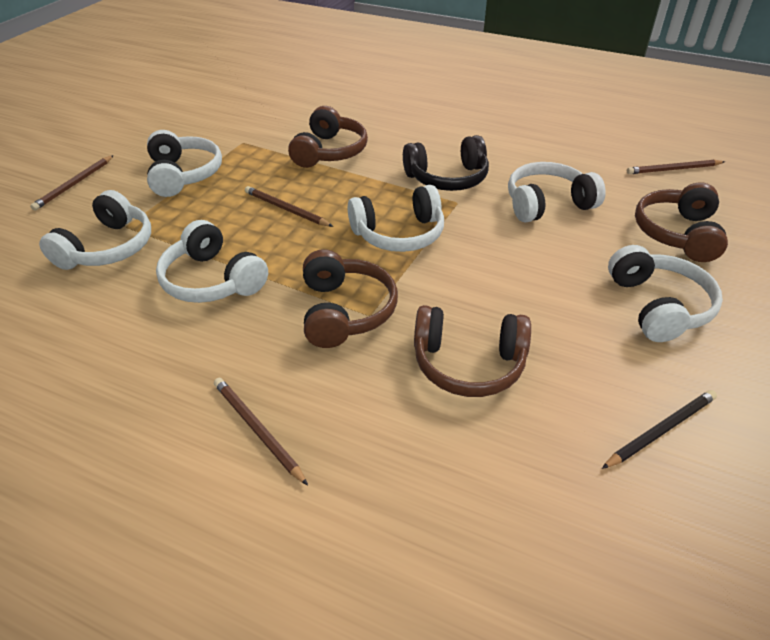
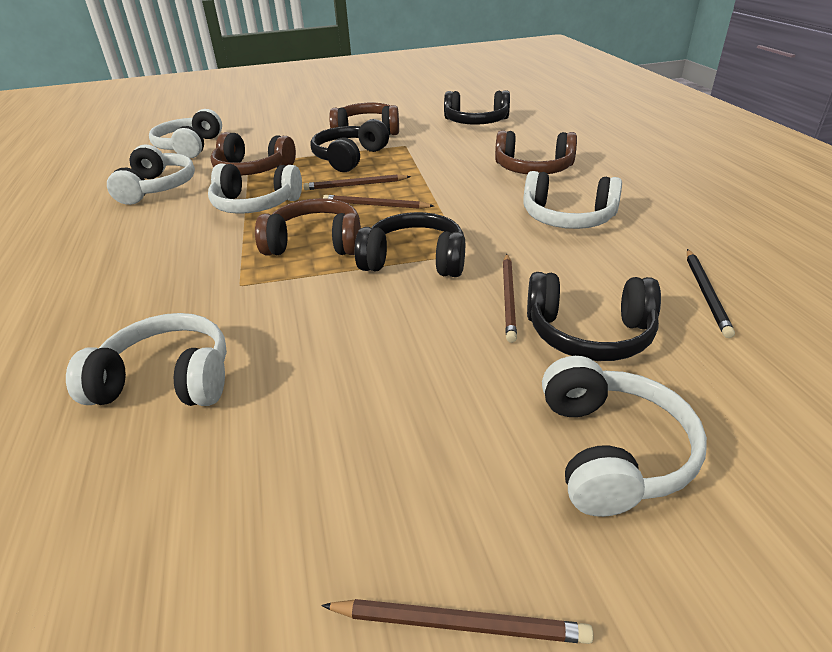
black headphones: 1 -> 4

